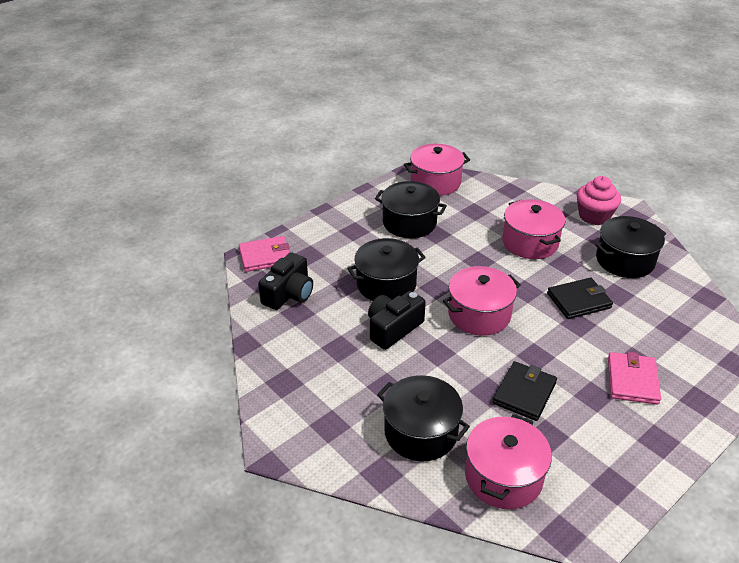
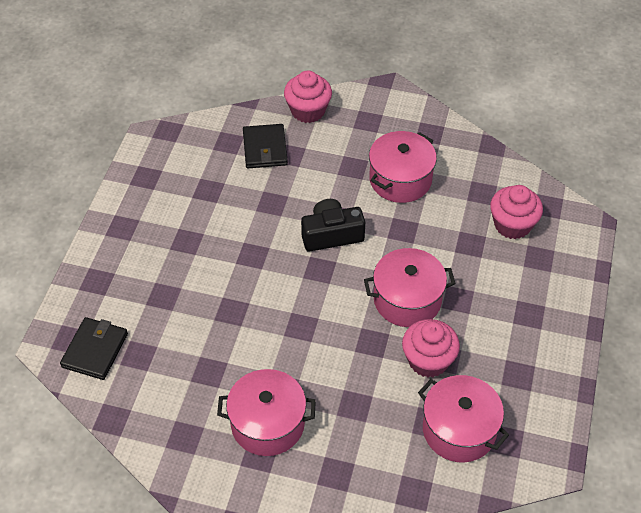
black camera: 2 -> 1
black pot: 4 -> 0
pink cupcake: 1 -> 3
pink wallet: 2 -> 0

